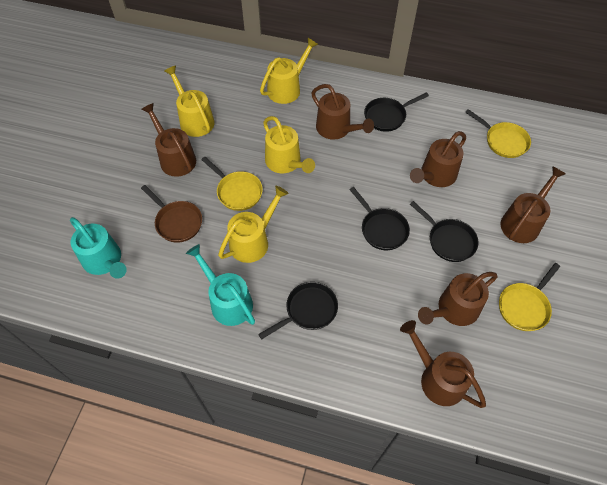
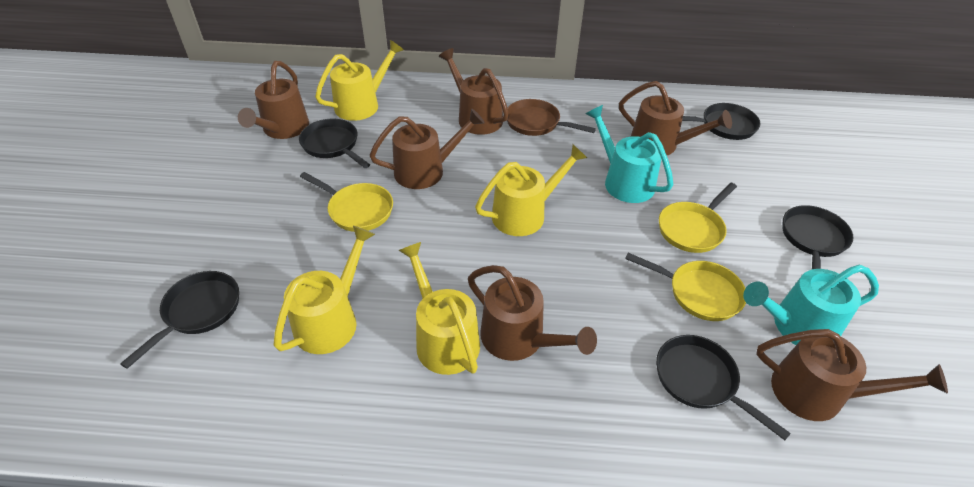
black pan: 4 -> 5

